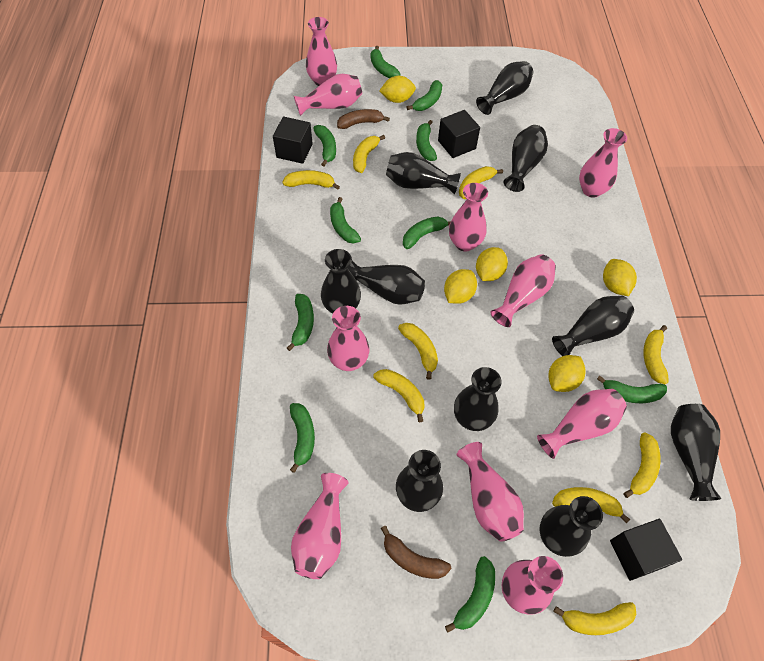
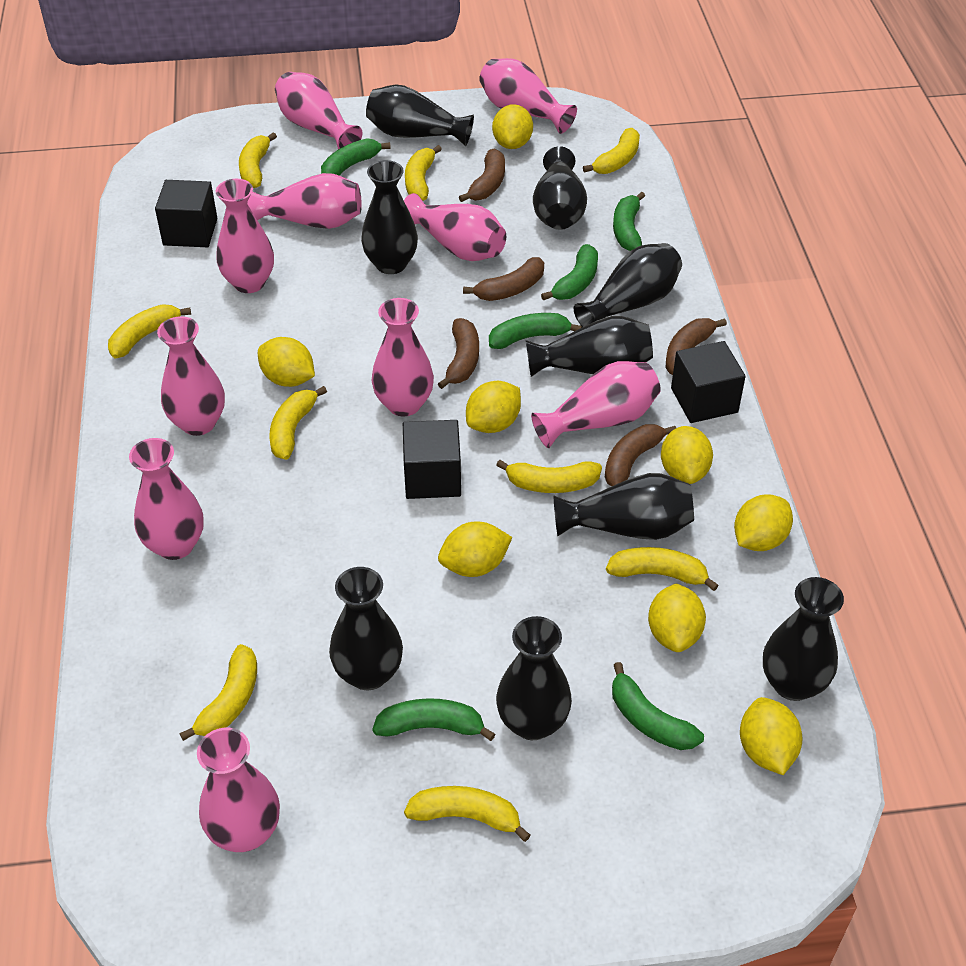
black vase: 10 -> 9
brown banana: 2 -> 5
green banana: 10 -> 6
yellow lemon: 5 -> 8

